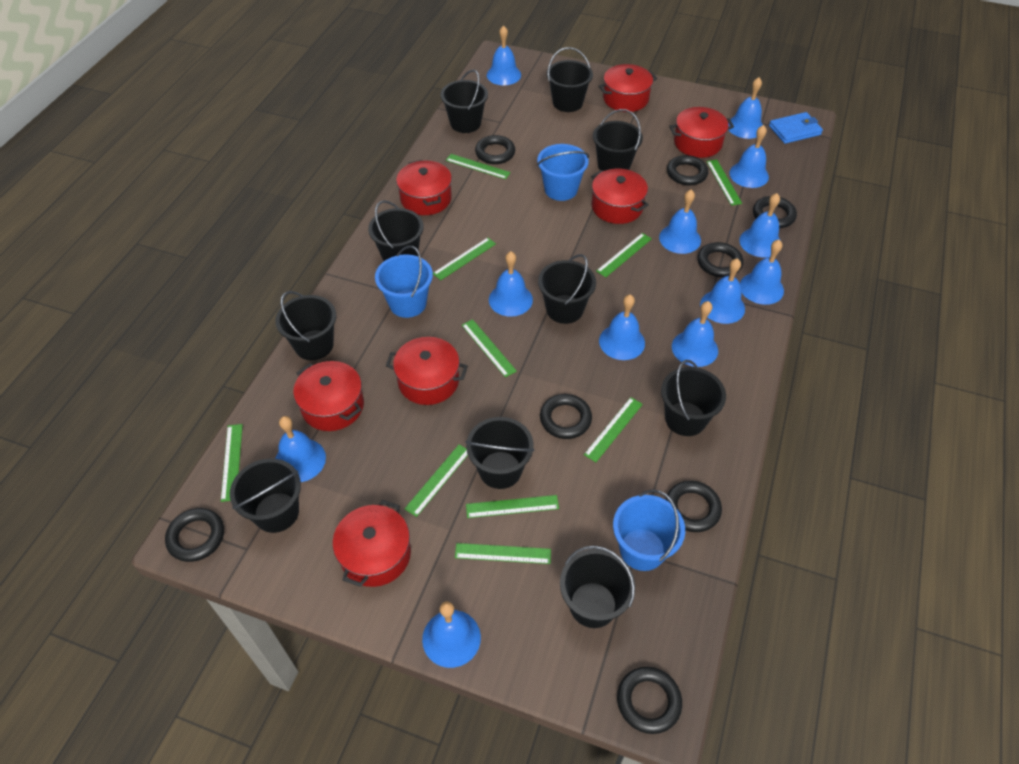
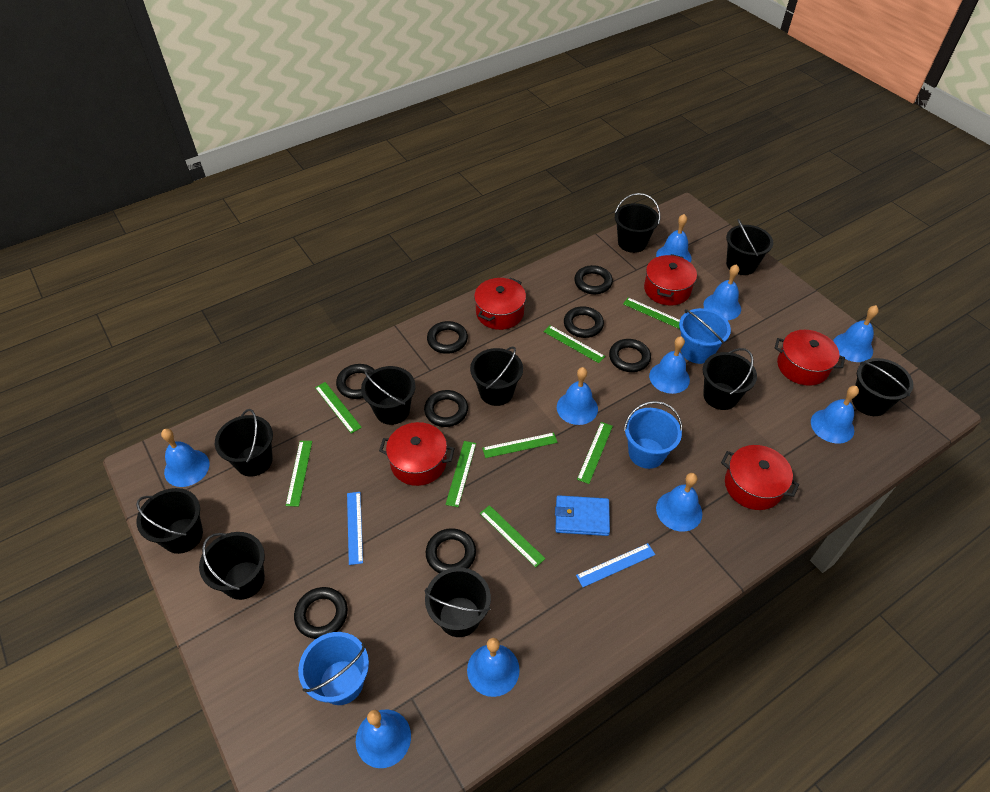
blue bell: 12 -> 10
blue ruler: 0 -> 2
green ruler: 10 -> 8
red pot: 7 -> 5

